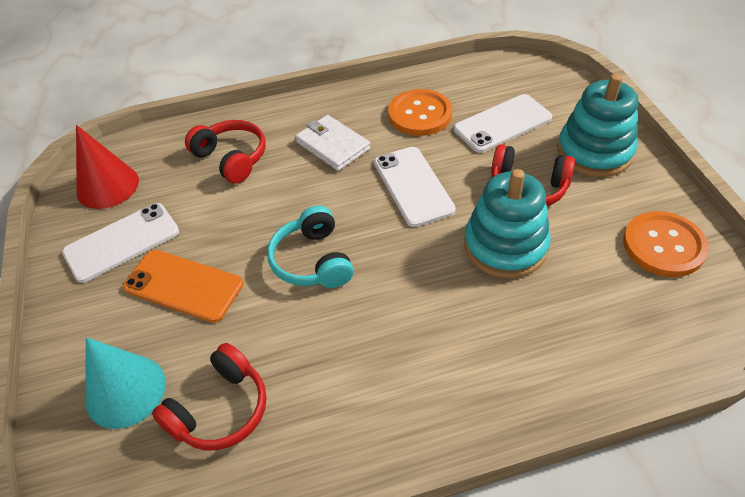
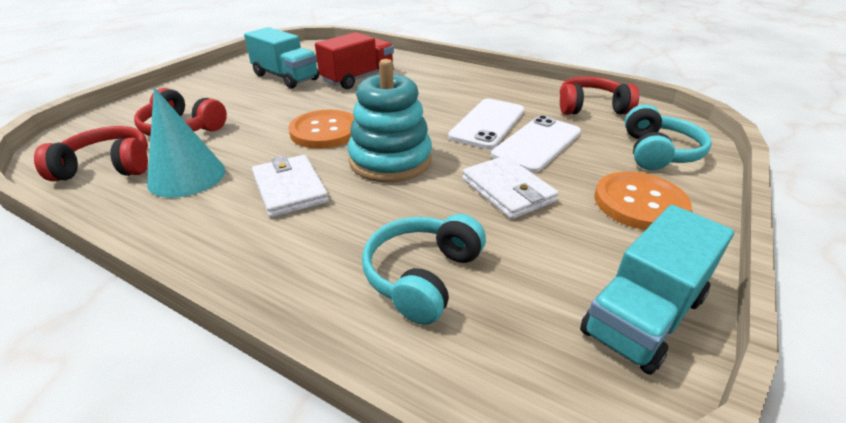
orange phone: 1 -> 0
red cone: 1 -> 0
red truck: 0 -> 1
turquoise headphones: 1 -> 2
turquoise stacking toy: 2 -> 1
turquoise truck: 0 -> 2
white phone: 3 -> 2
white wallet: 1 -> 2

